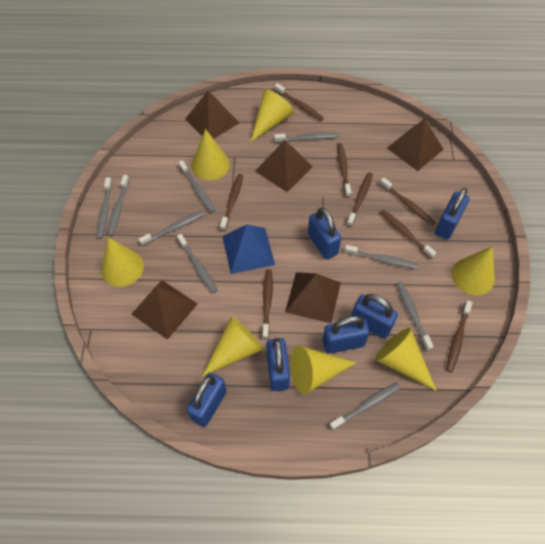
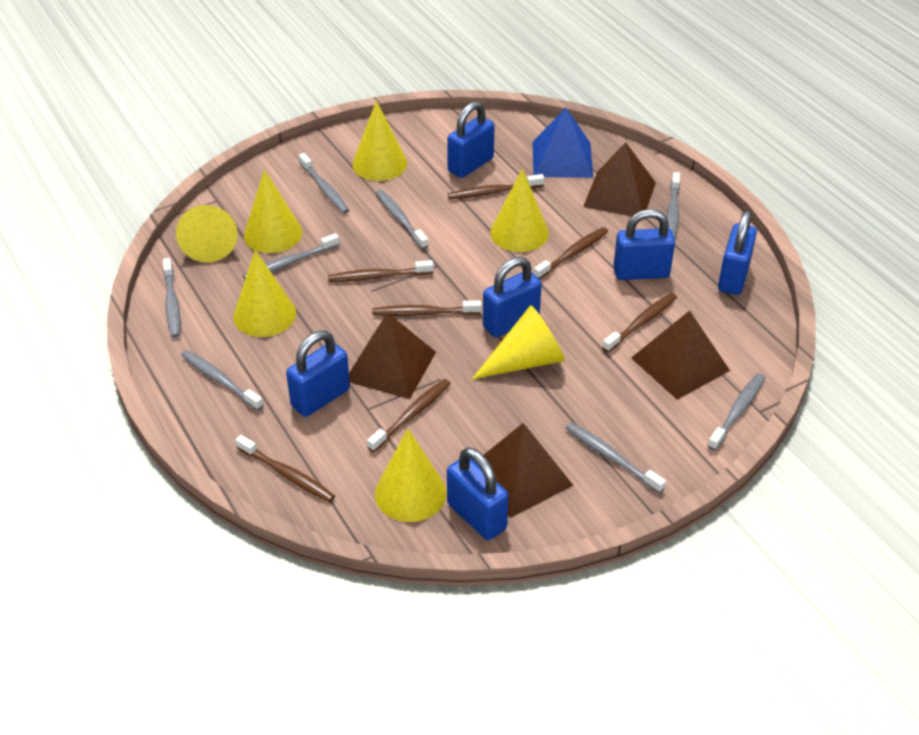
brown pyramid: 5 -> 4
brown toothbrush: 8 -> 7
grey toothbrush: 9 -> 8

